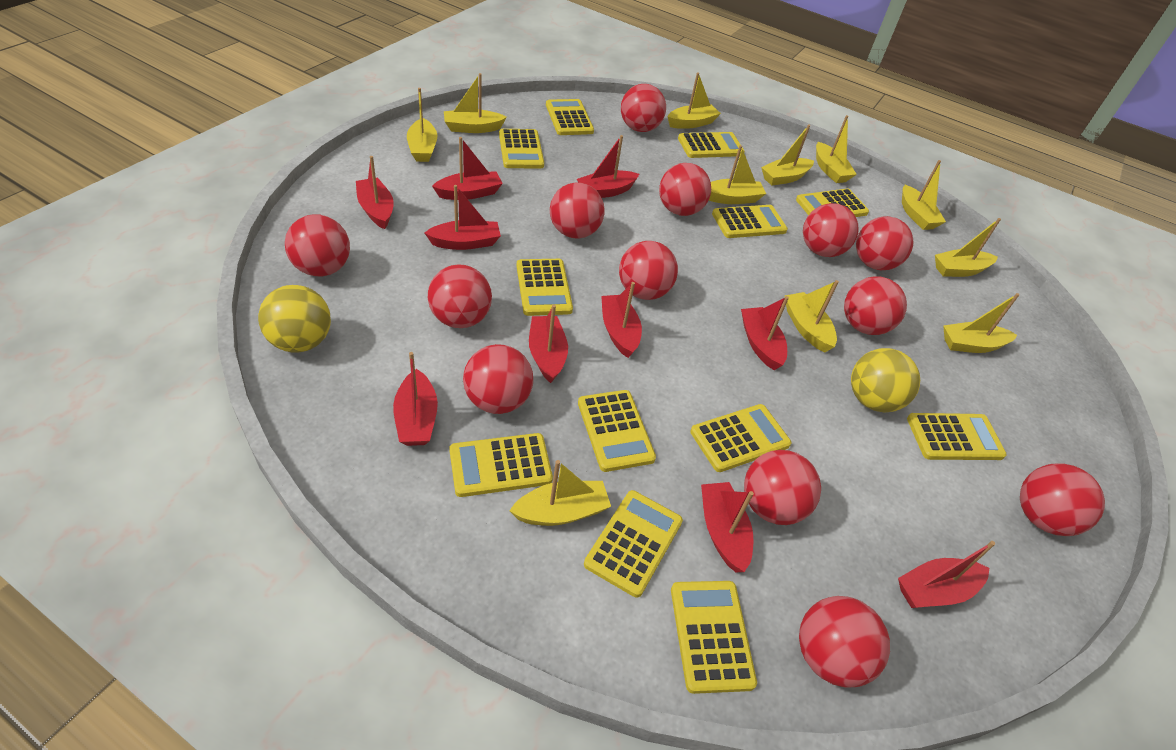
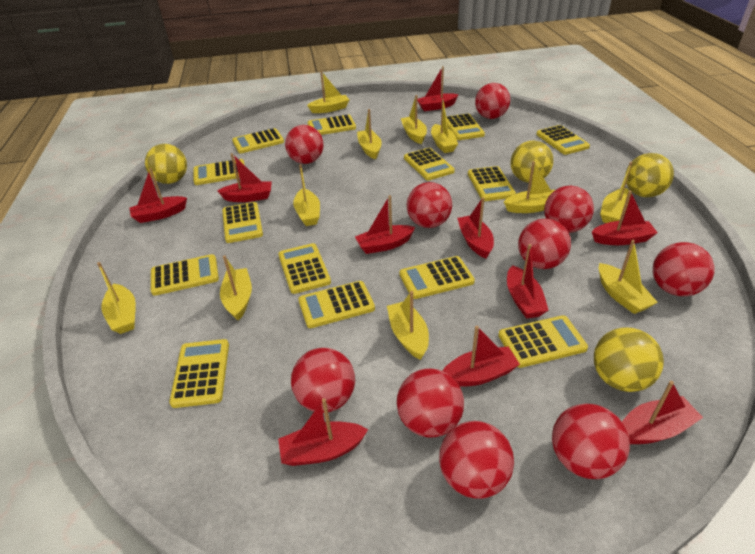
red ball: 13 -> 10
yellow ball: 2 -> 4
yellow calculator: 12 -> 14

